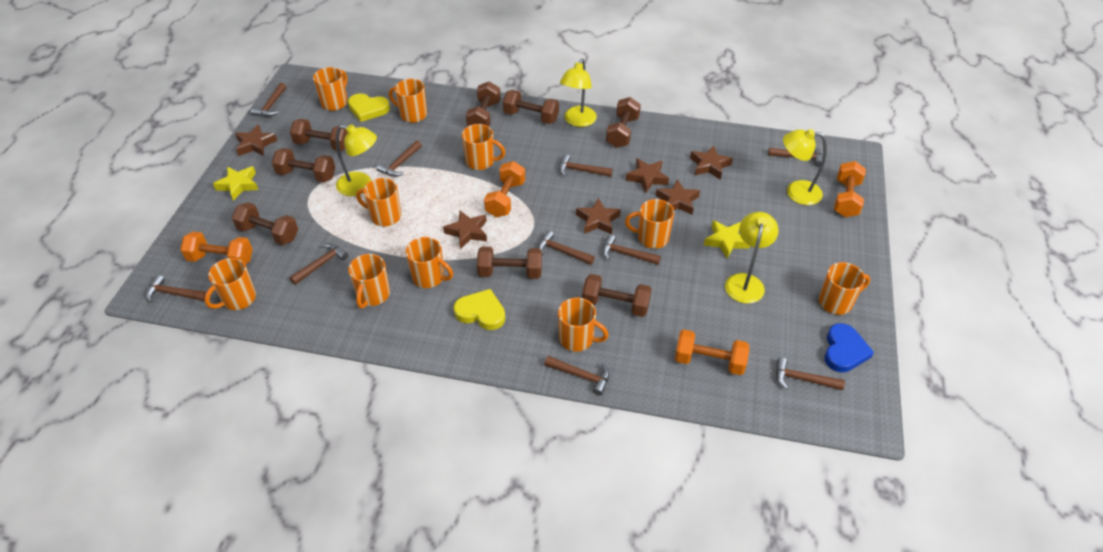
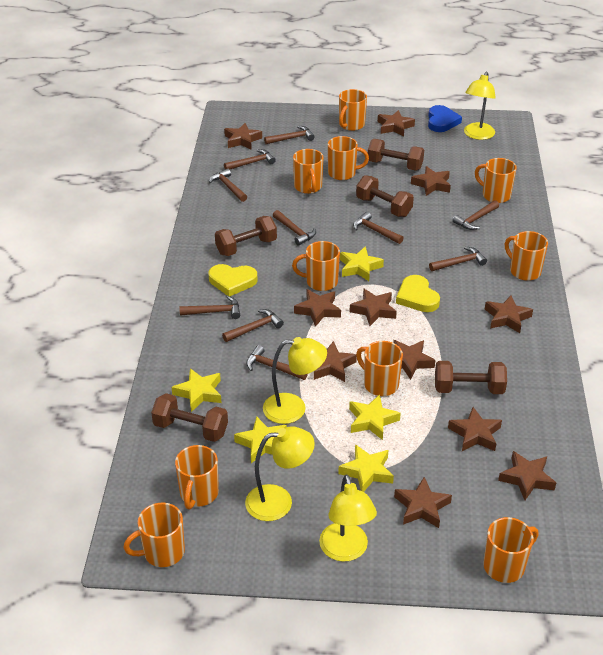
brown dumbbell: 8 -> 5
brown star: 6 -> 11
orange dumbbell: 4 -> 0
yellow star: 2 -> 5

